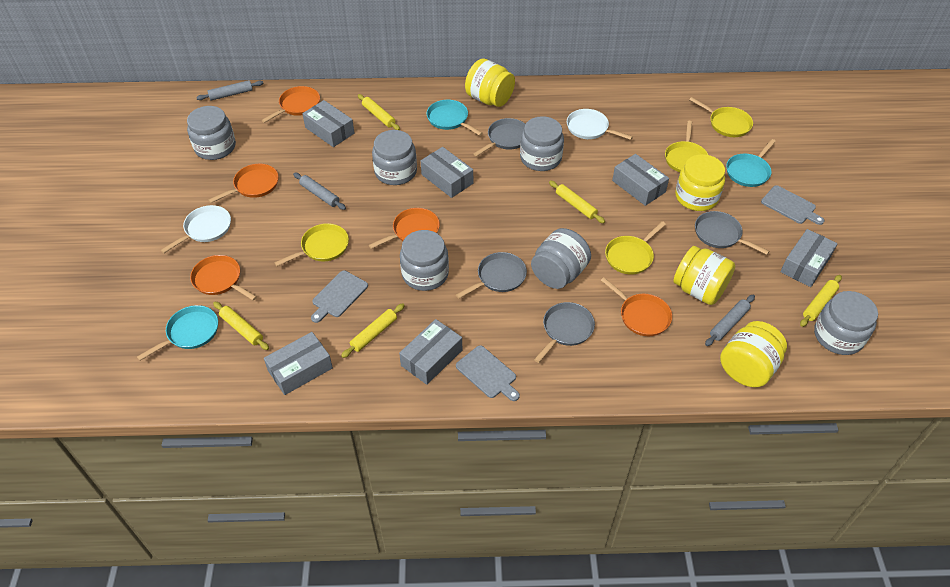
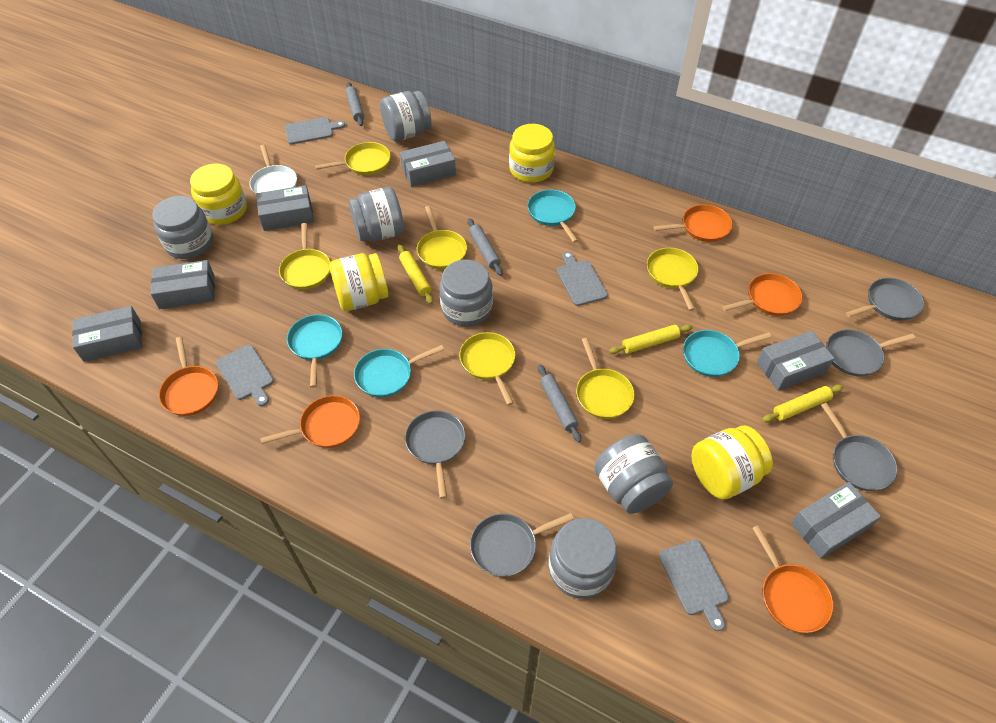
grey cutting board: 3 -> 4
grey pan: 4 -> 5
turquoise pan: 3 -> 4
white pan: 2 -> 1
yellow pan: 4 -> 6
yellow rolling pin: 5 -> 3

